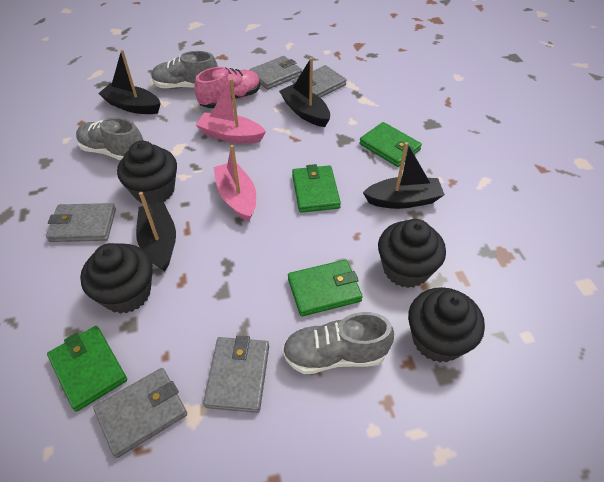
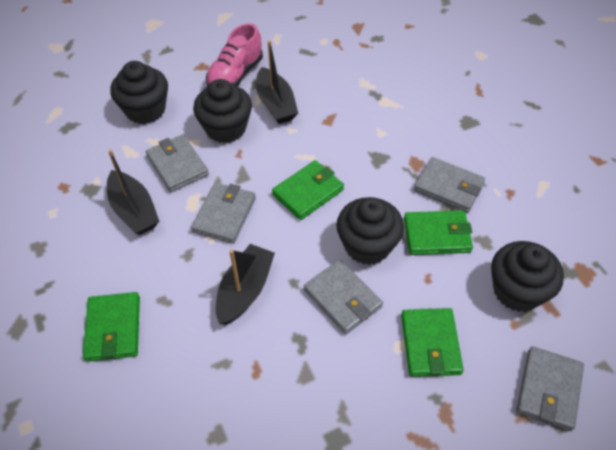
black boat: 4 -> 3
grey shoe: 3 -> 0
pink boat: 2 -> 0

